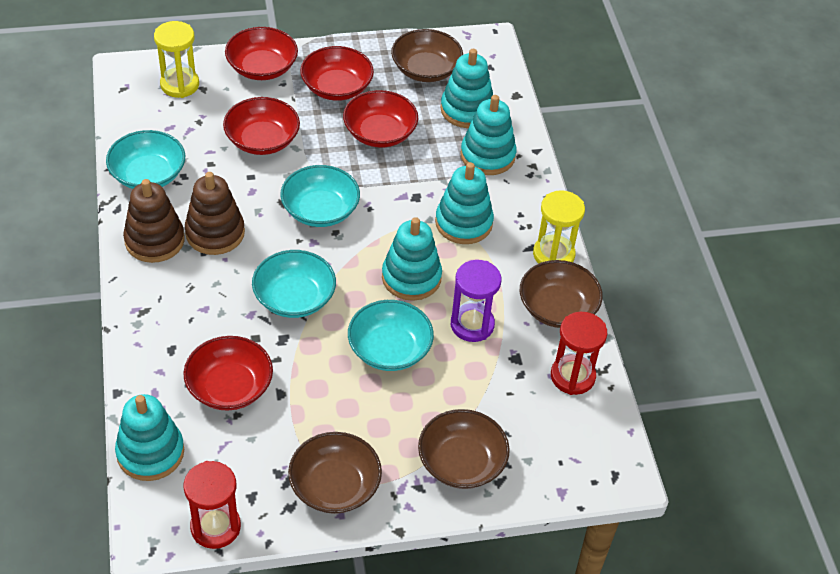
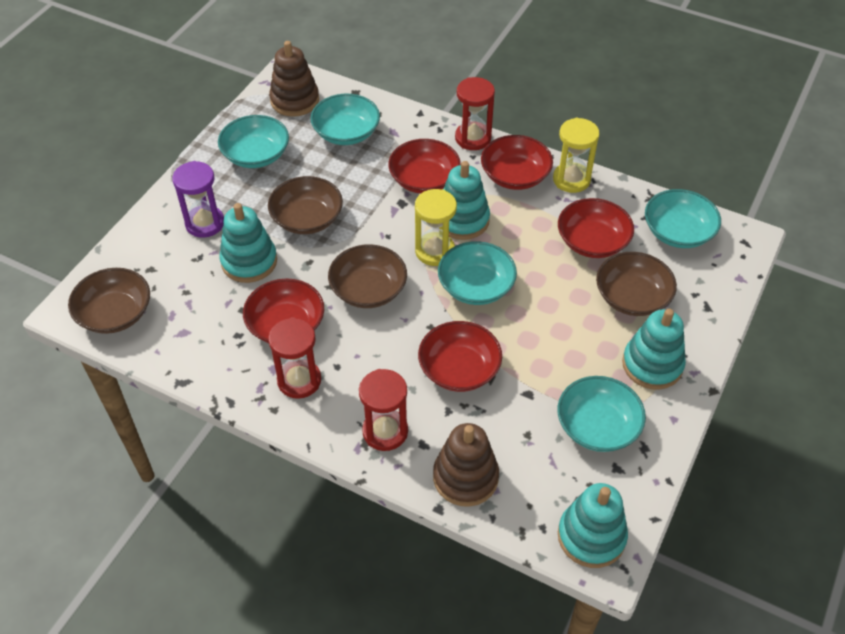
red hourglass: 2 -> 3
turquoise bowl: 4 -> 5
turquoise stacking toy: 5 -> 4

